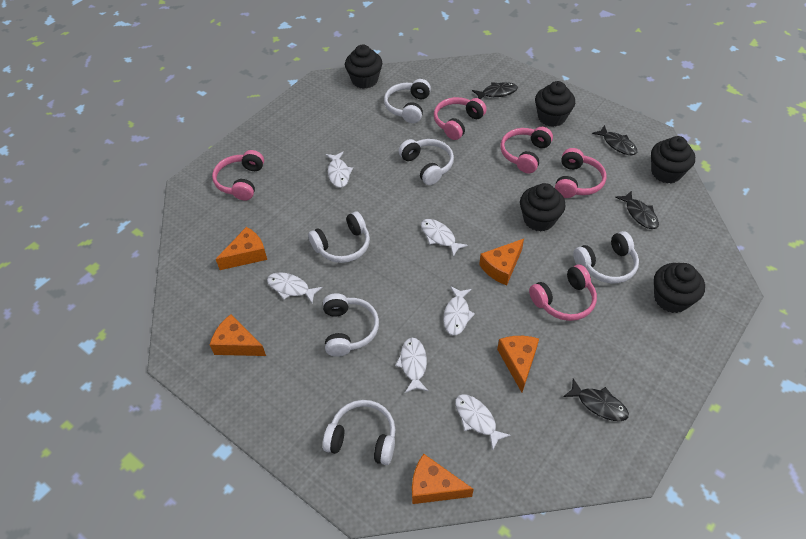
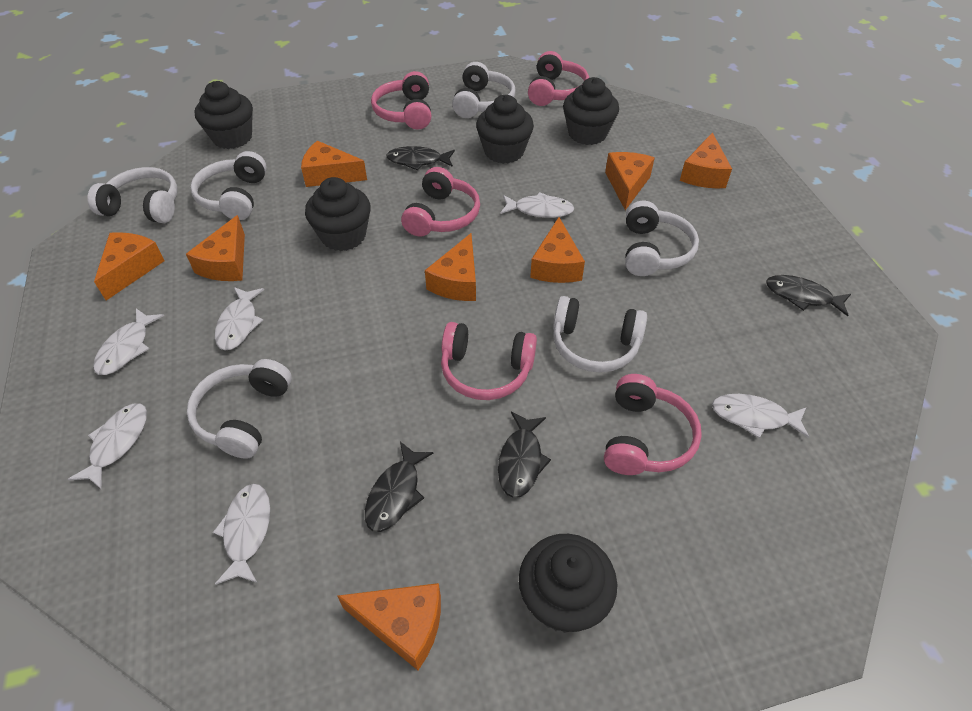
orange cheese: 5 -> 8

